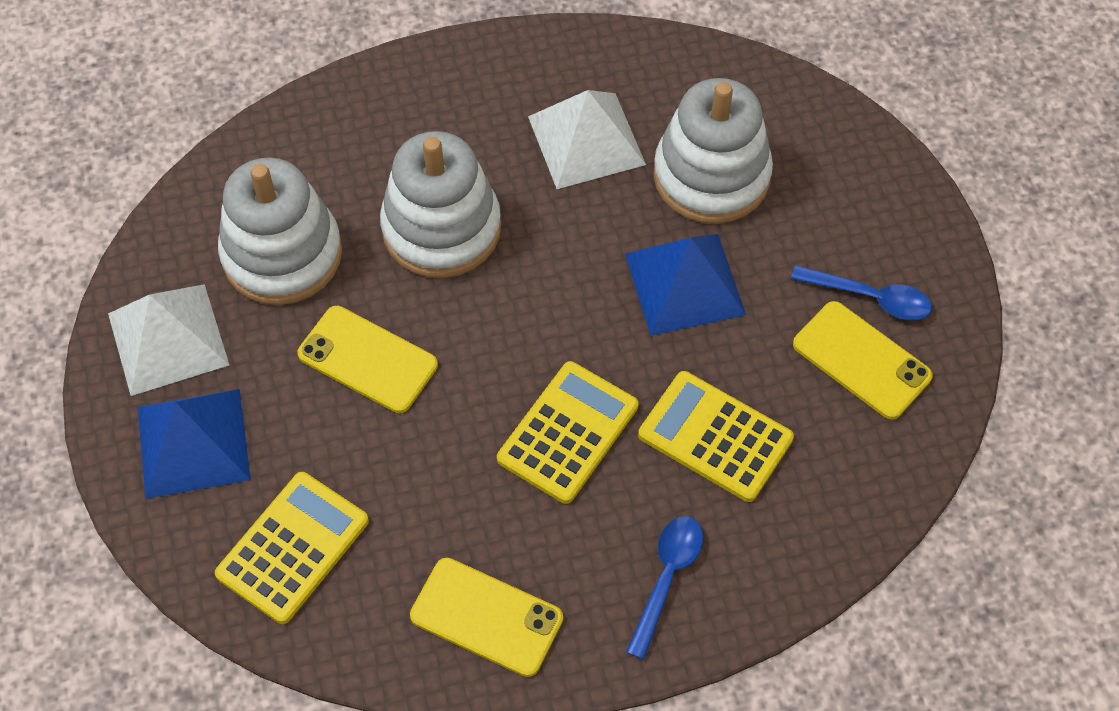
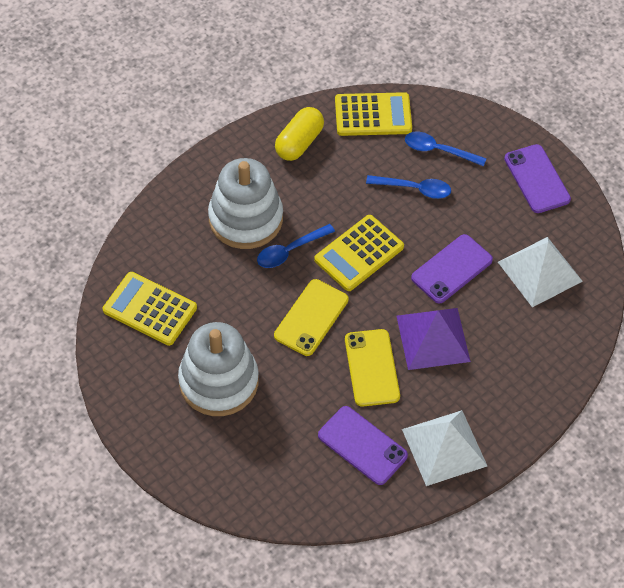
blue pyramid: 2 -> 0
blue spoon: 2 -> 3
purple phone: 0 -> 3
purple pyramid: 0 -> 1
white stacking toy: 3 -> 2
yellow capsule: 0 -> 1
yellow phone: 3 -> 2

